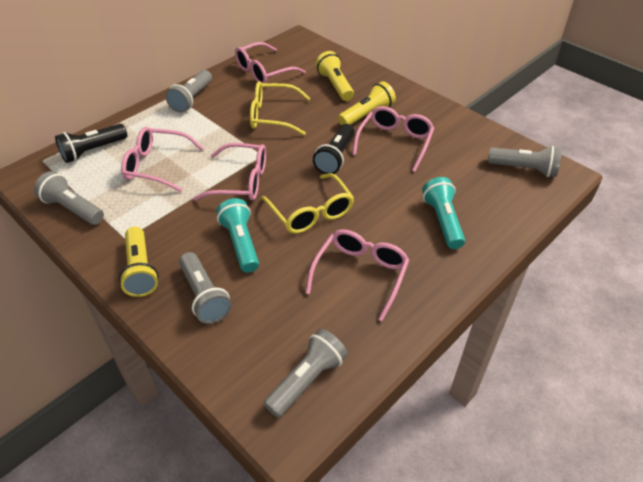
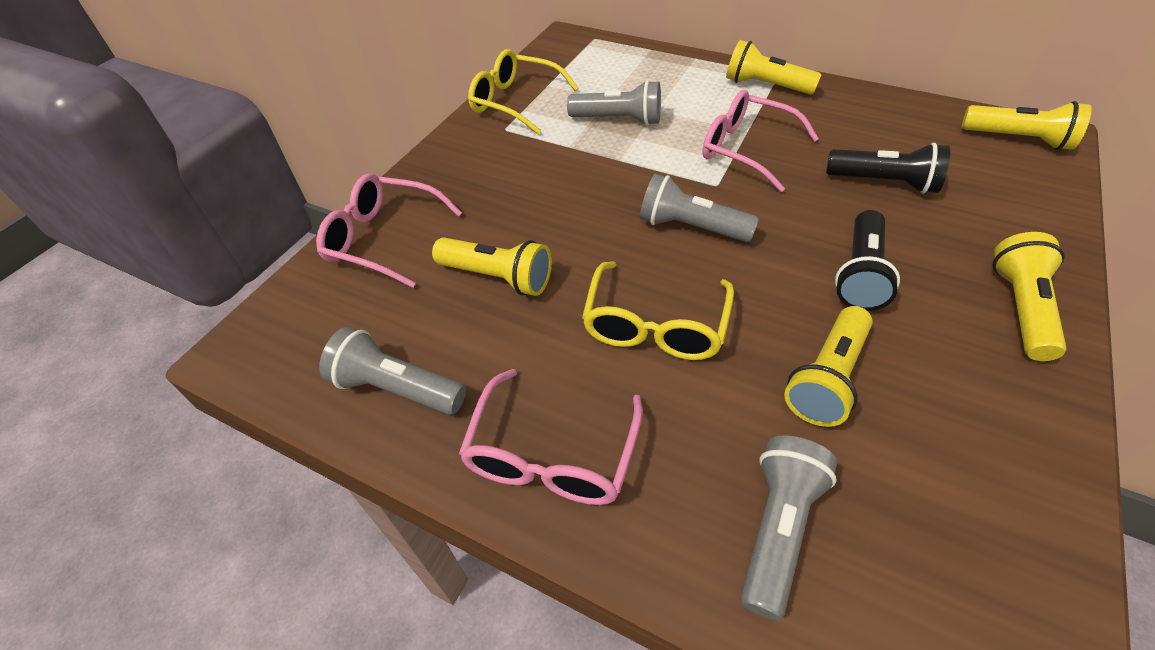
grey flashlight: 5 -> 4
pink glasses: 5 -> 3
turquoise flashlight: 2 -> 0
yellow flashlight: 3 -> 5

